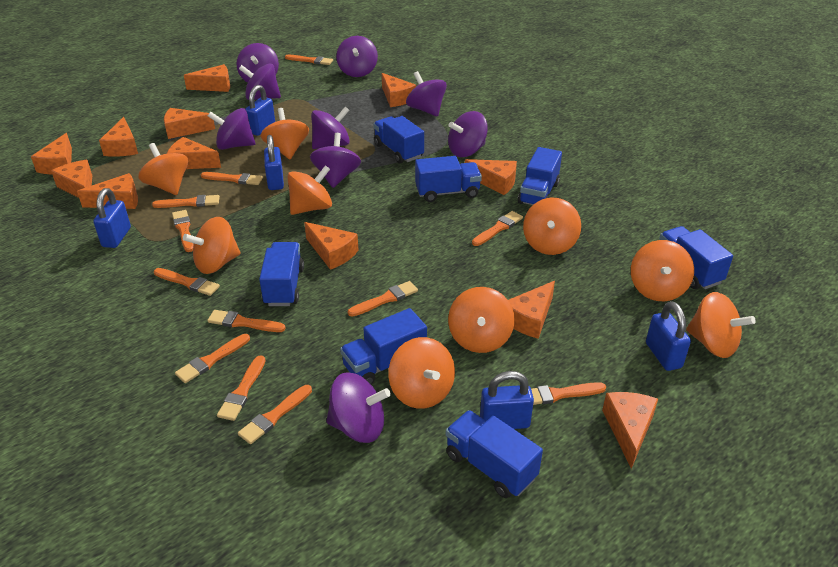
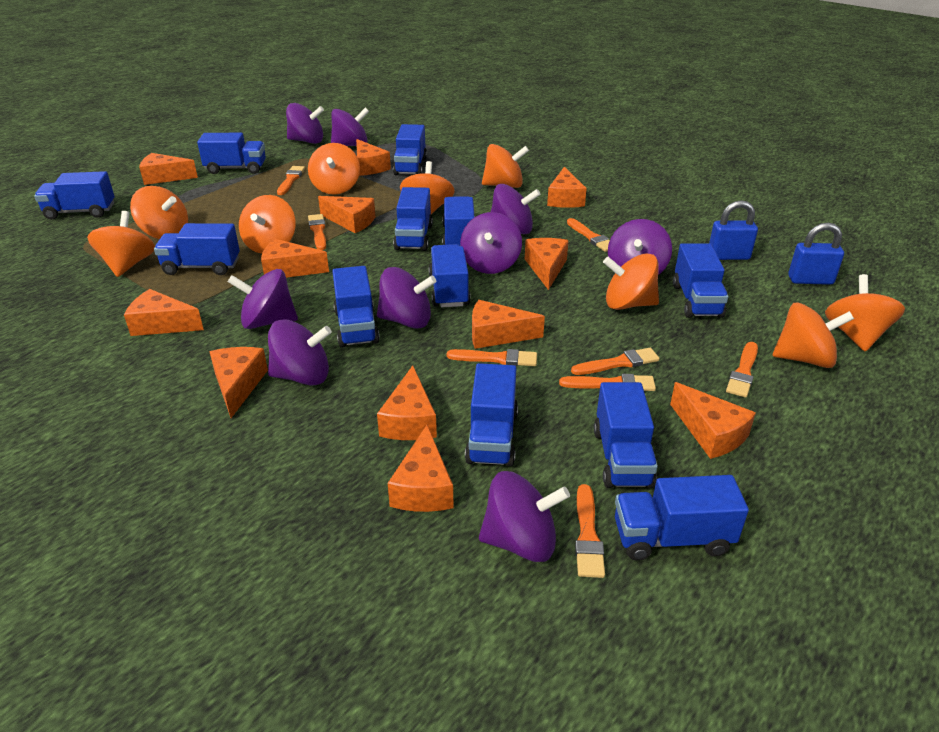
blue padlock: 5 -> 2
blue truck: 7 -> 12
orange brush: 12 -> 8

